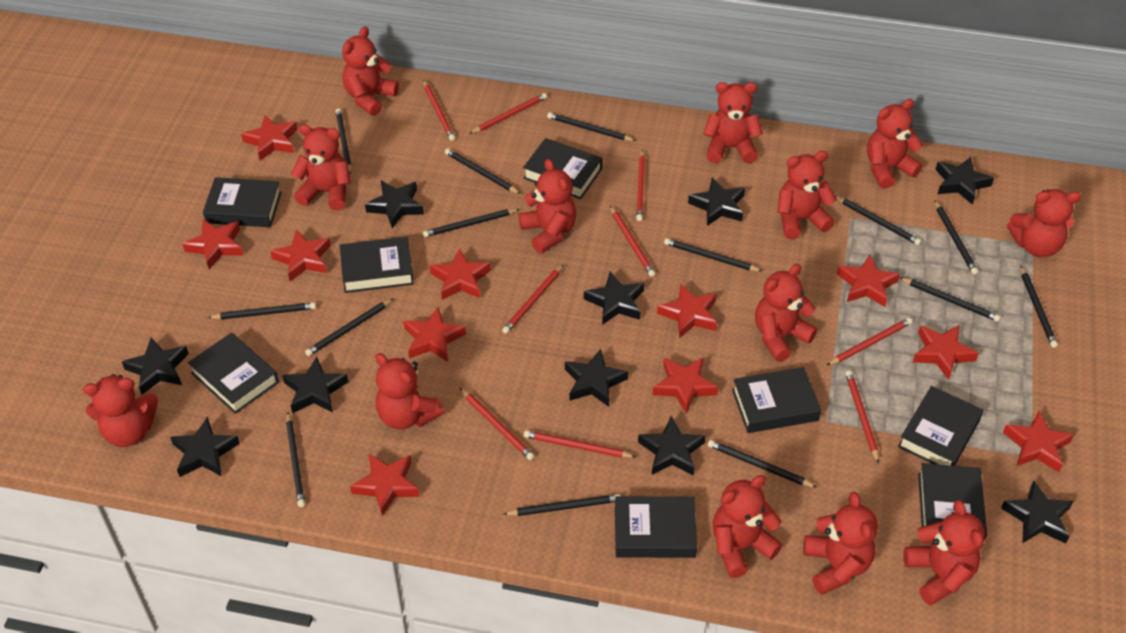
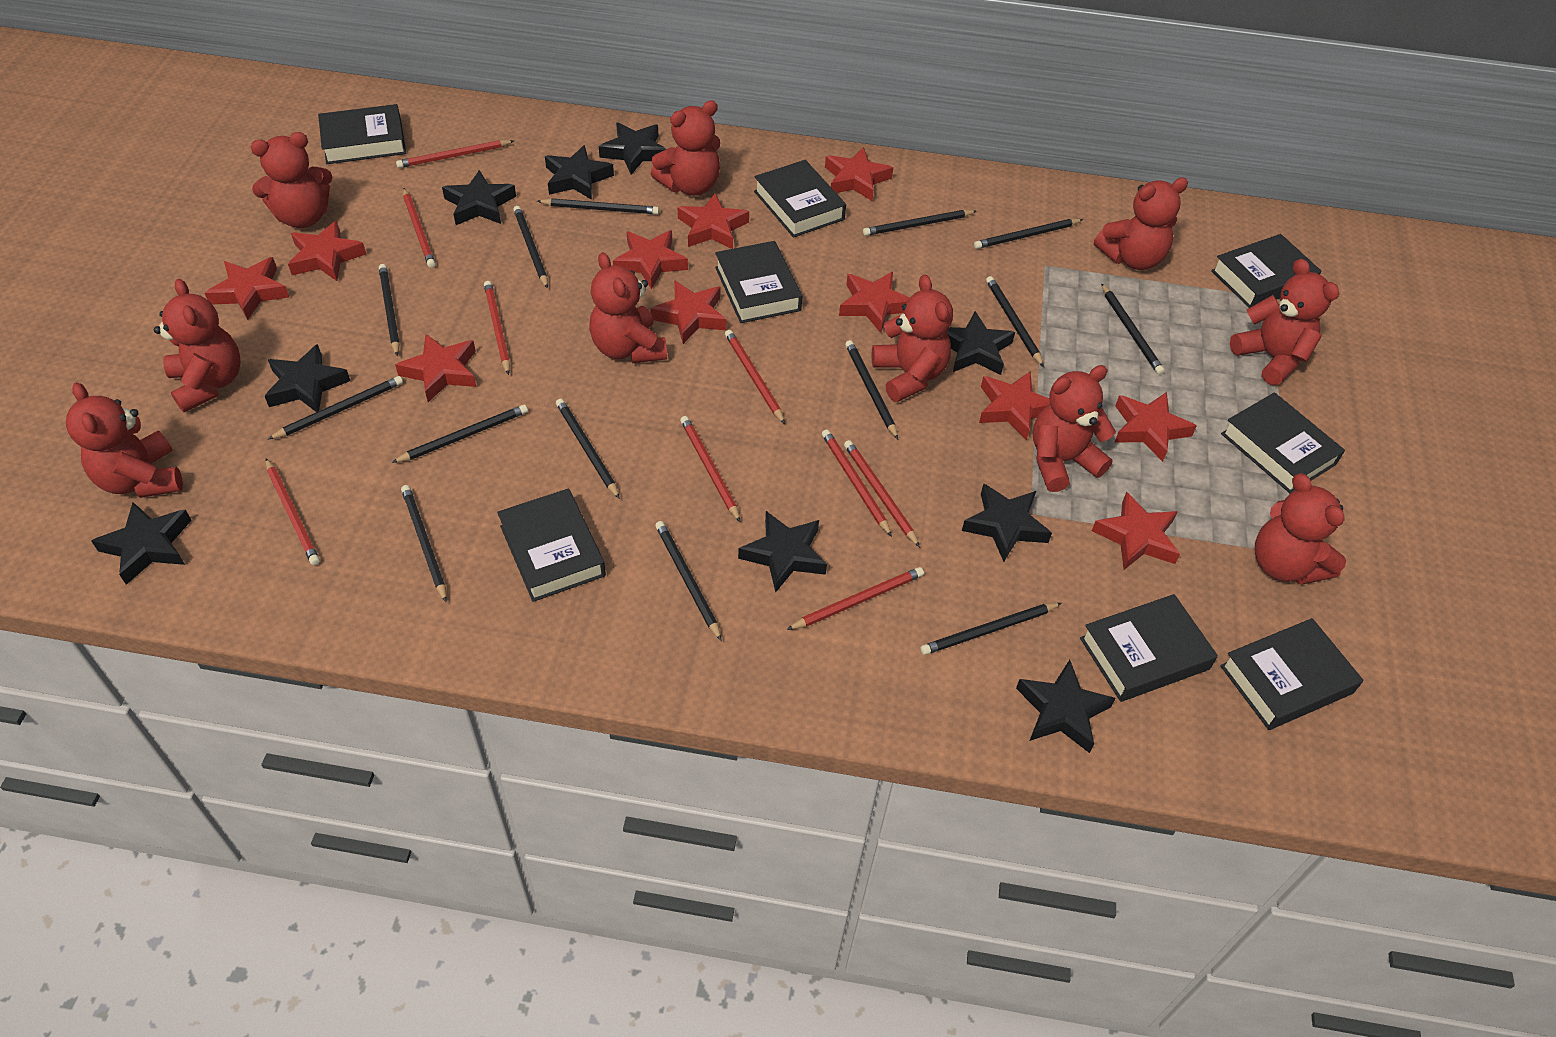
black star: 10 -> 9
red teddy bear: 13 -> 10

